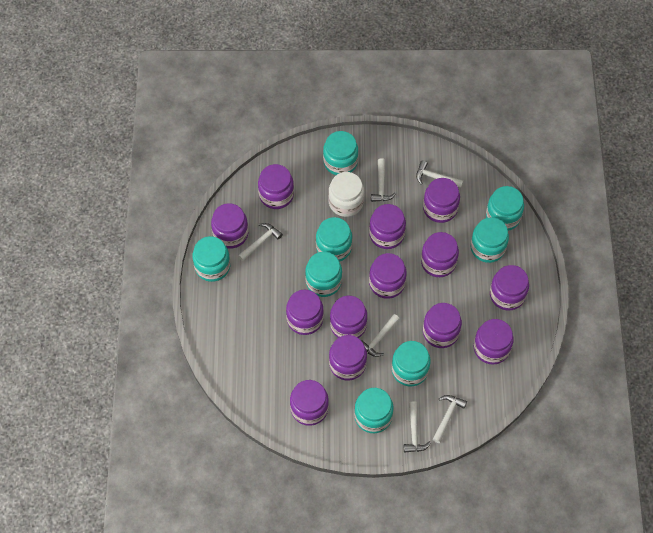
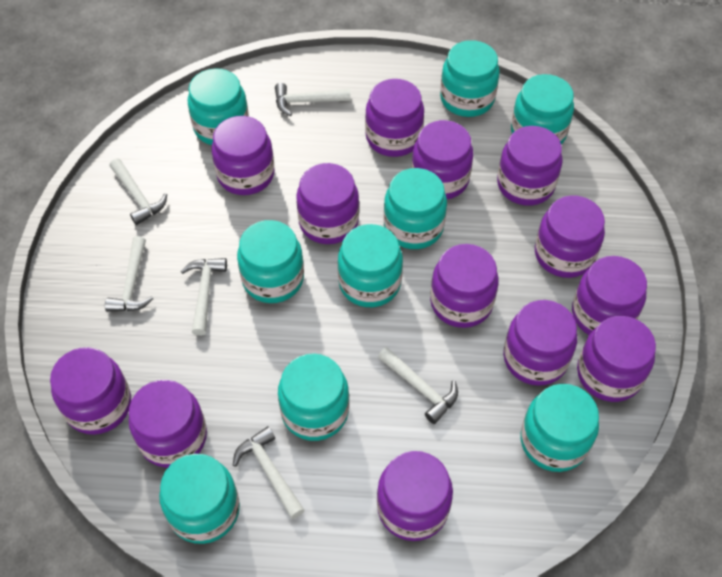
turquoise jar: 8 -> 9
white jar: 1 -> 0

